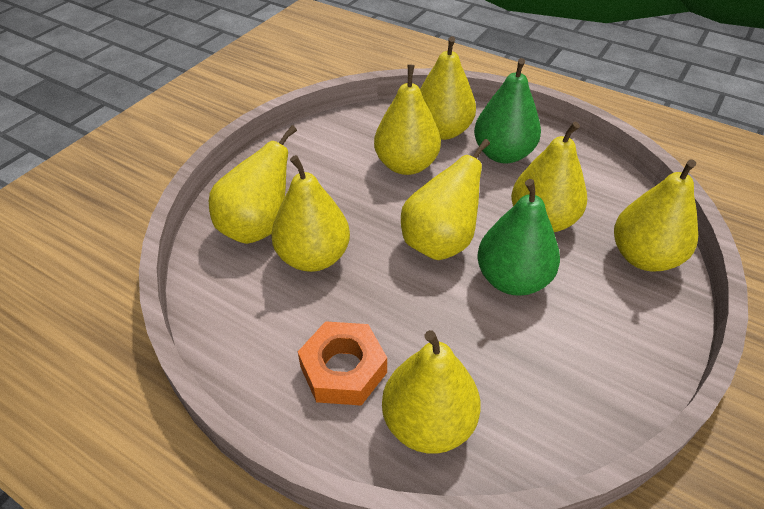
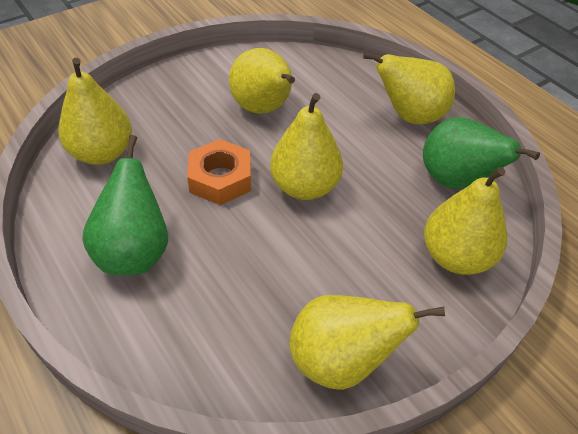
yellow pear: 8 -> 6

